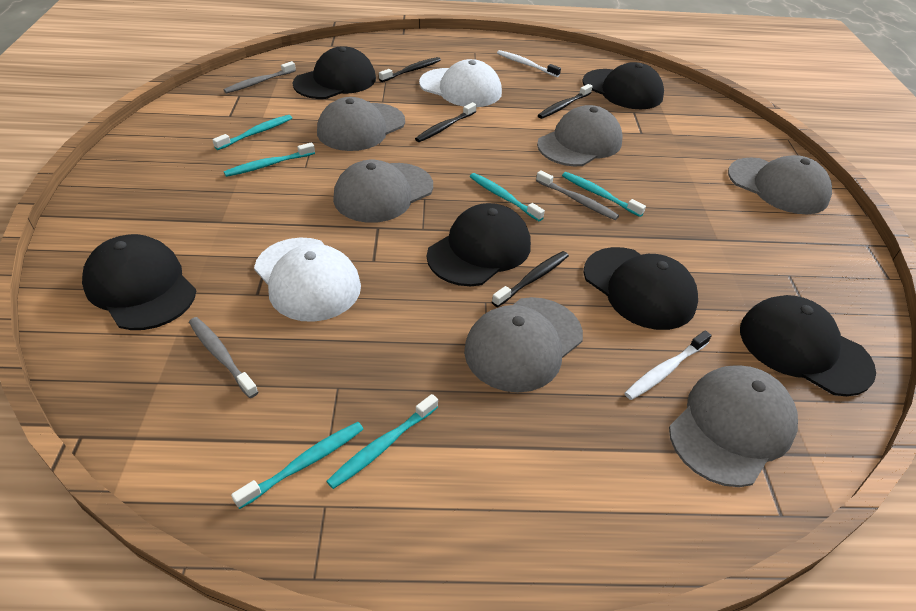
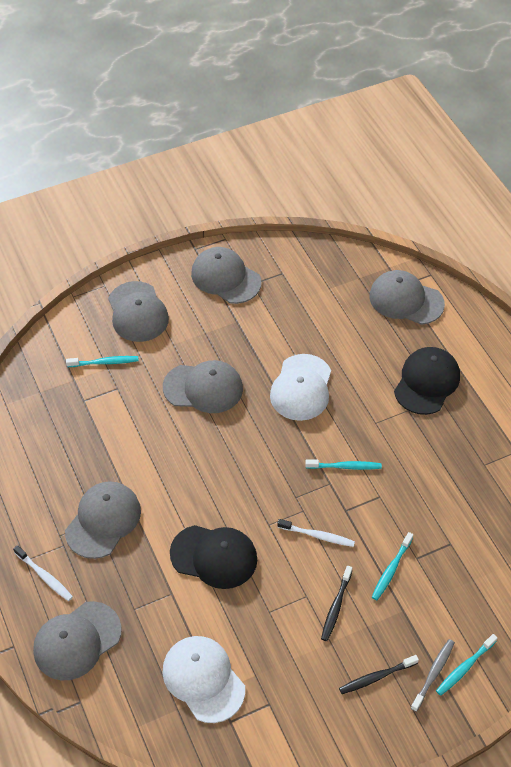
black cap: 6 -> 2
black toothbrush: 4 -> 2
grey toothbrush: 3 -> 1
turquoise toothbrush: 6 -> 4

